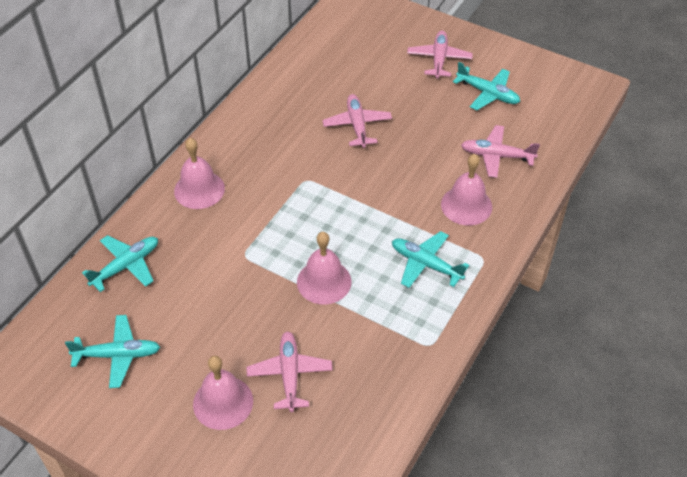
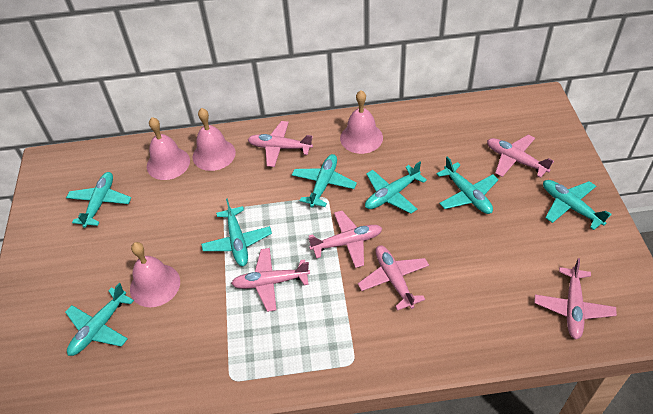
pink plane: 4 -> 6
turquoise plane: 4 -> 7

